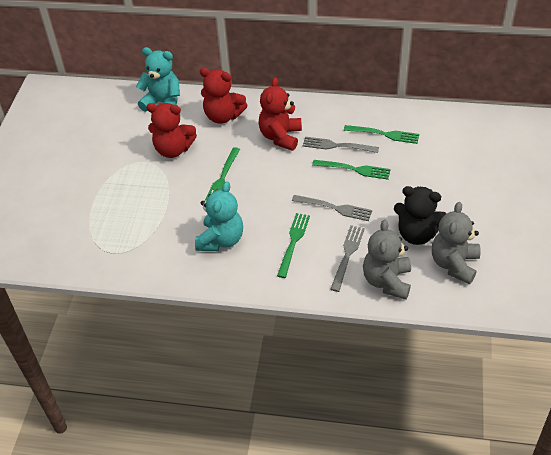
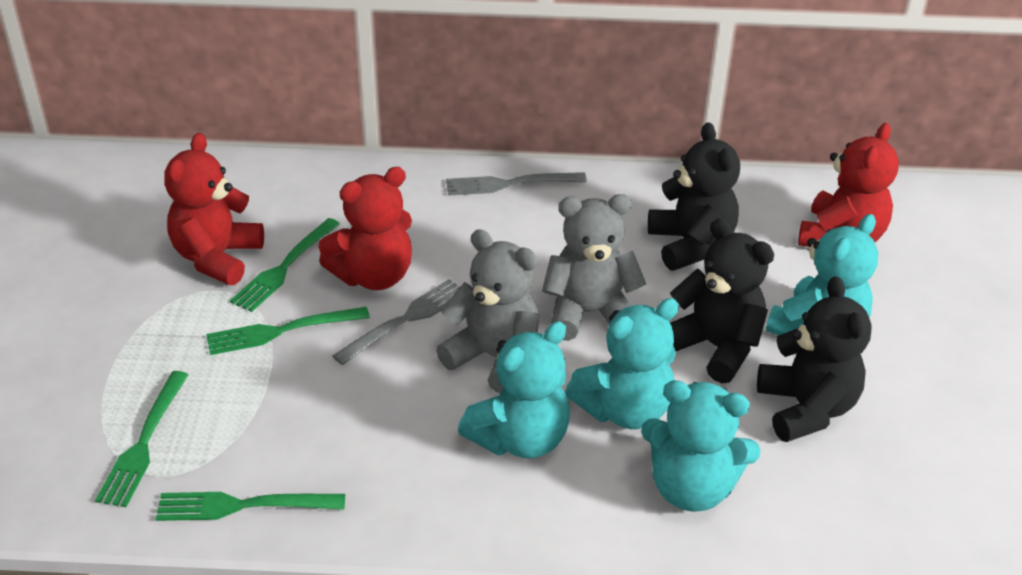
black teddy bear: 1 -> 3
grey fork: 3 -> 2
turquoise teddy bear: 2 -> 4

